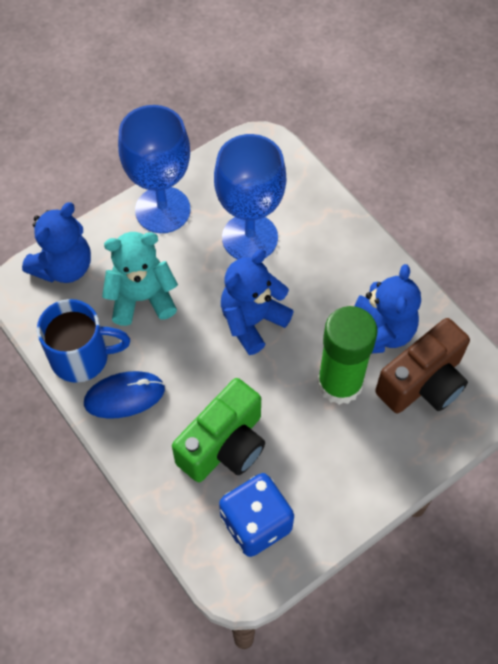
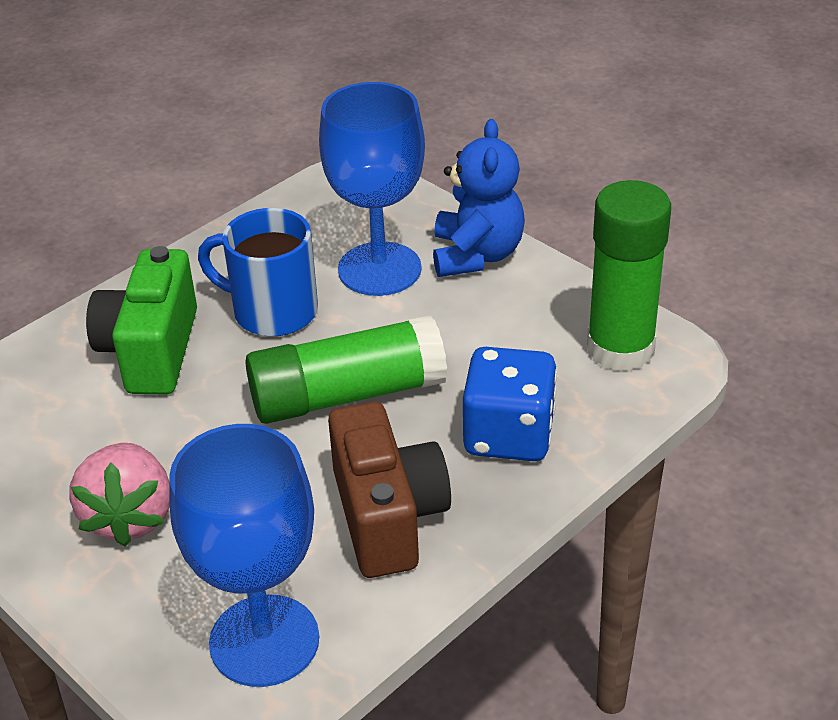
blue mouse: 1 -> 0
blue teddy bear: 3 -> 1
green glue stick: 1 -> 2
pink strawberry: 0 -> 1
turquoise teddy bear: 1 -> 0

